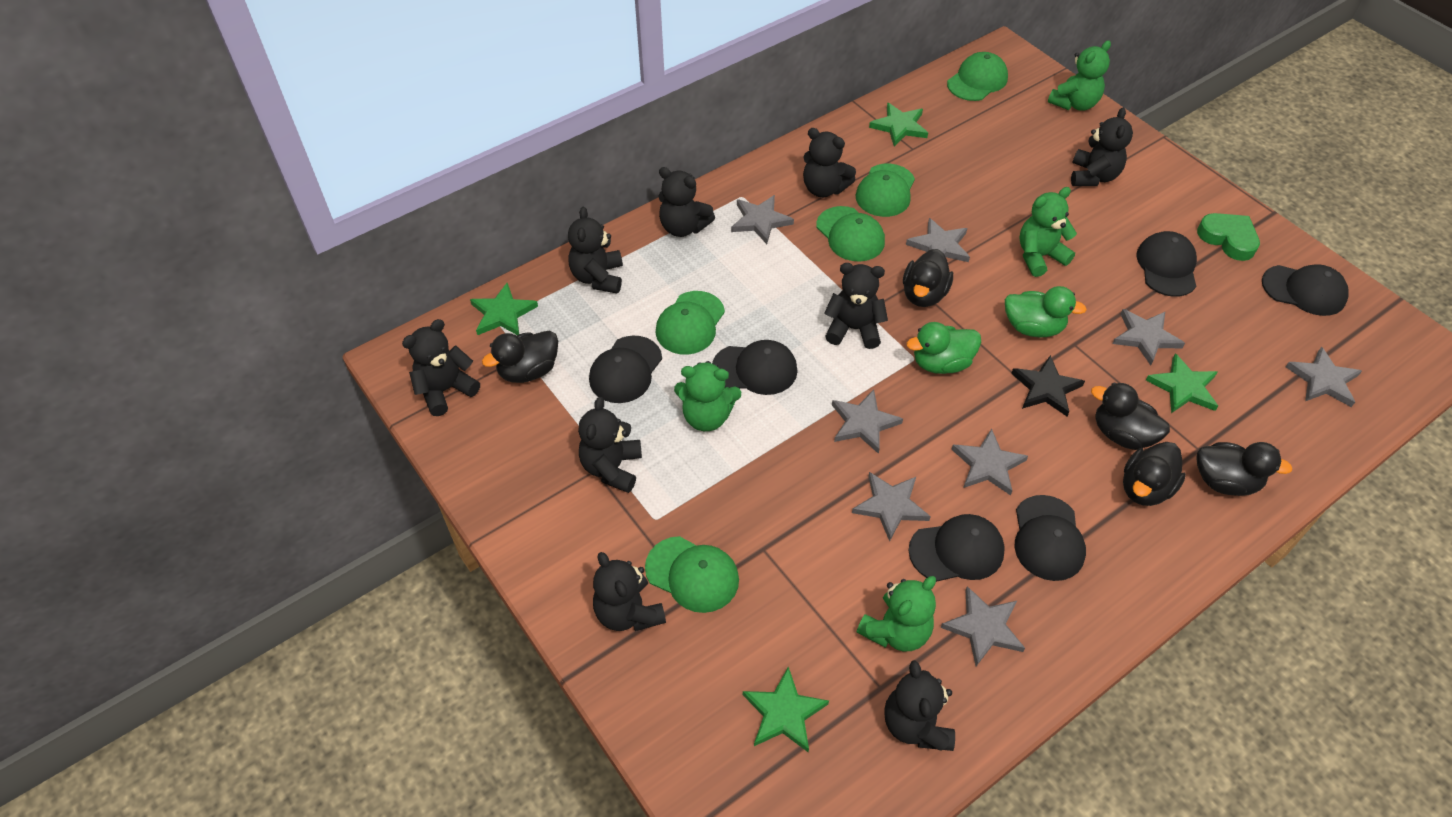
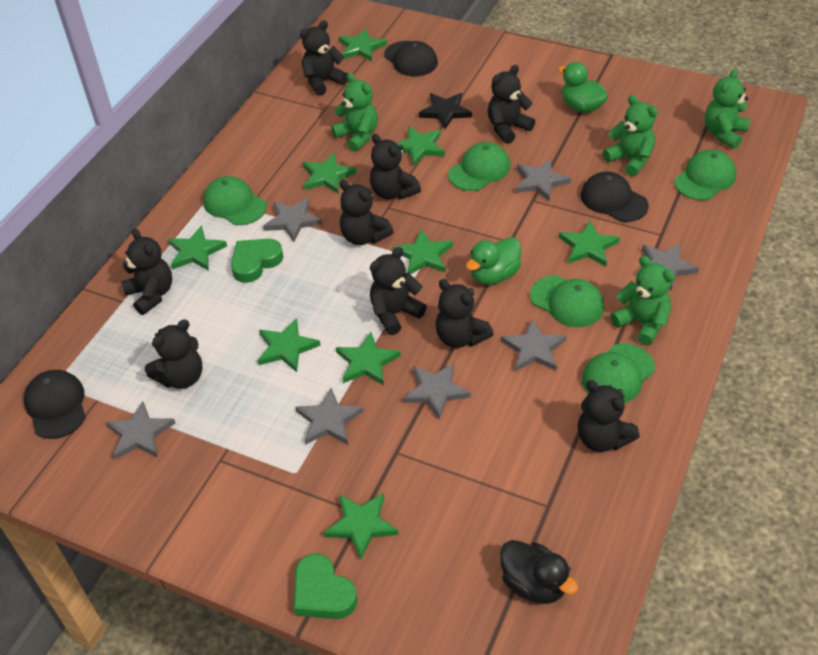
black cap: 6 -> 3
black duck: 5 -> 1
green heart: 1 -> 2
green star: 4 -> 9
grey star: 8 -> 7

